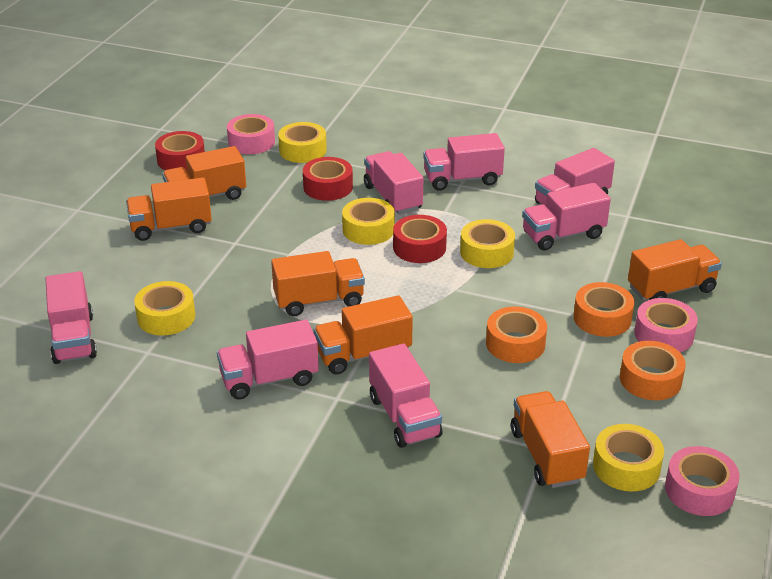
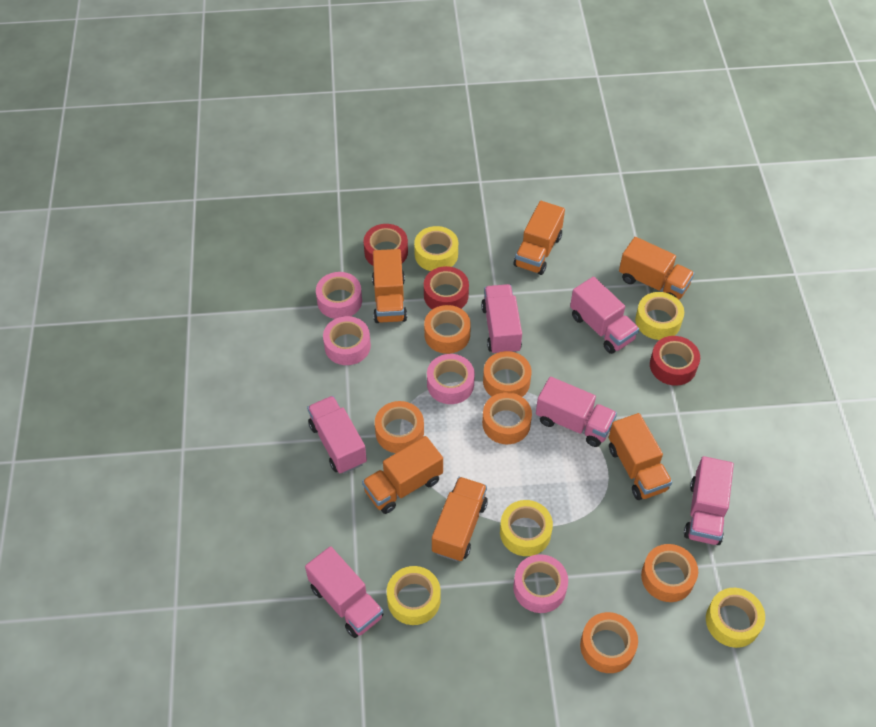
orange tape: 3 -> 6
pink tape: 3 -> 4
pink truck: 7 -> 6

